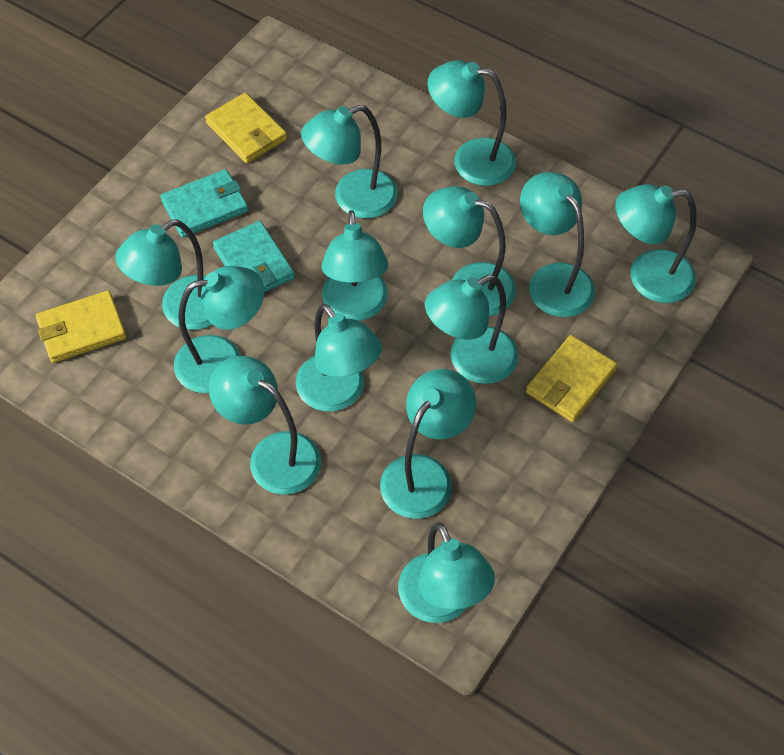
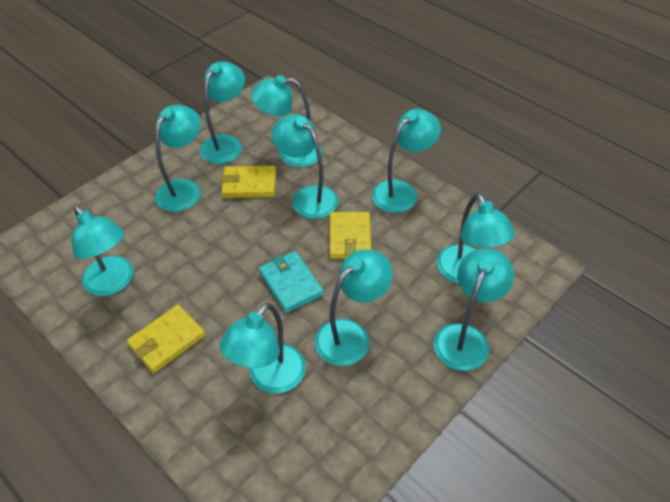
turquoise lamp: 13 -> 10
turquoise wallet: 2 -> 1

